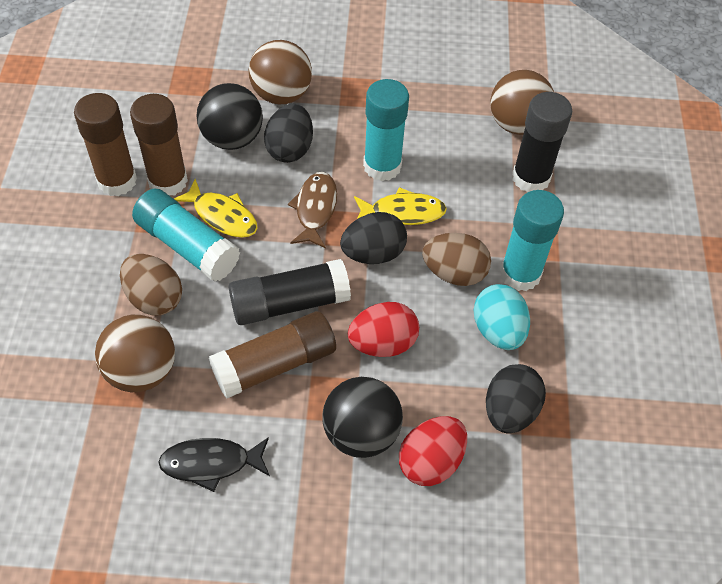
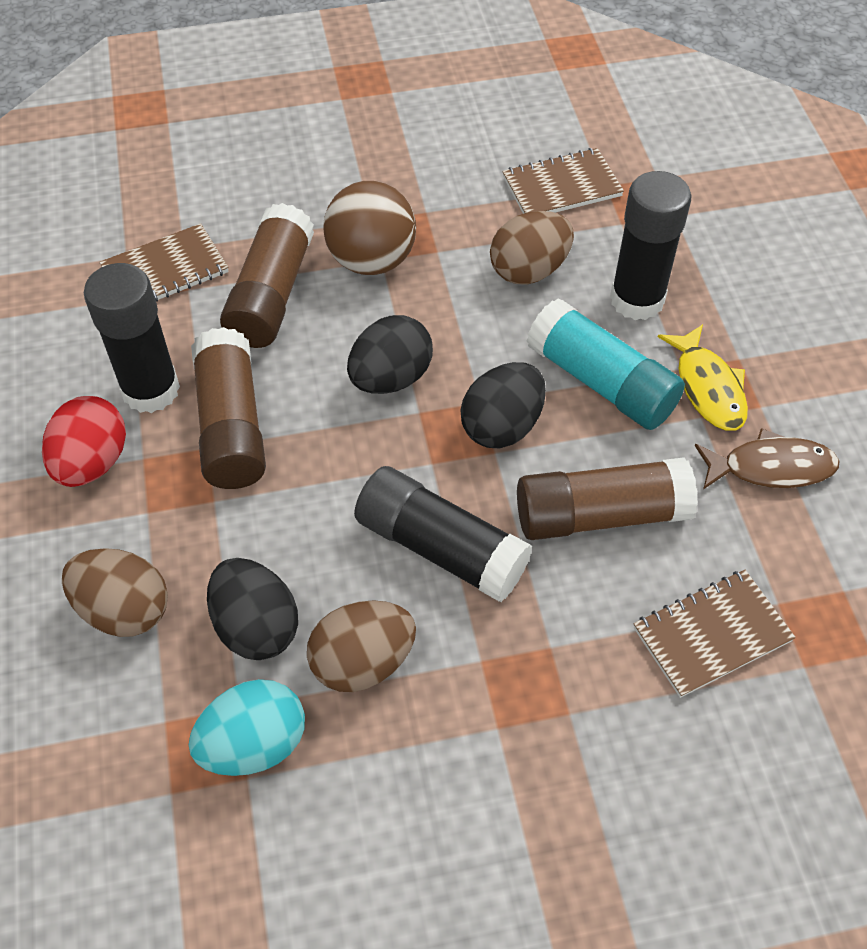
black ball: 2 -> 0
black fish: 1 -> 0
black glue stick: 2 -> 3
brown ball: 3 -> 1
brown egg: 2 -> 3
brown notebook: 0 -> 3
red egg: 2 -> 1
turquoise glue stick: 3 -> 1
yellow fish: 2 -> 1

